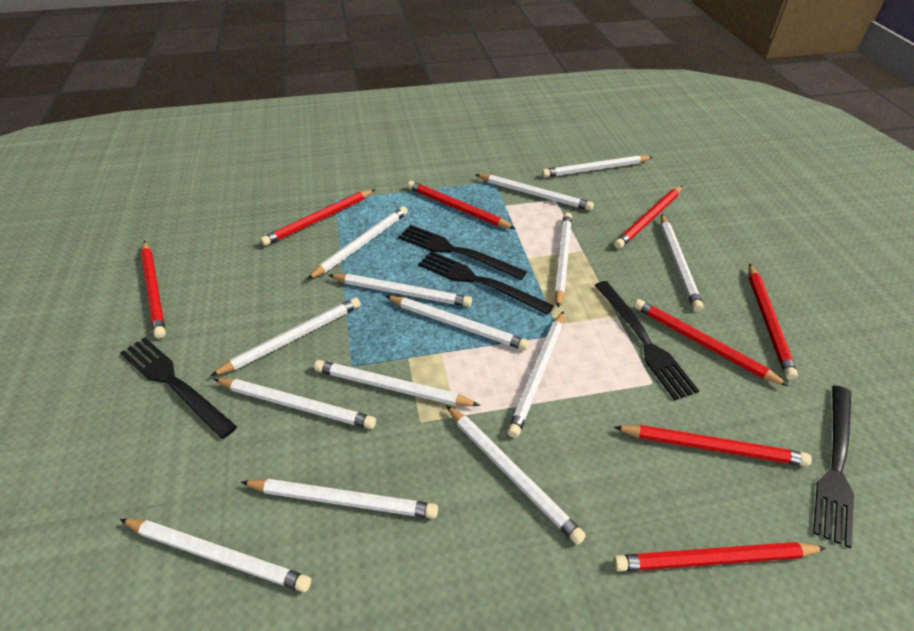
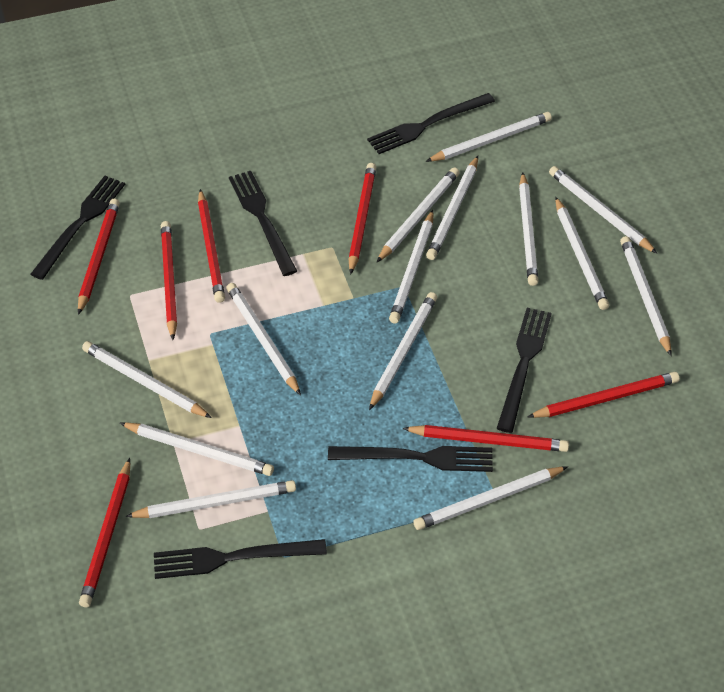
black fork: 5 -> 6
red pencil: 8 -> 7

